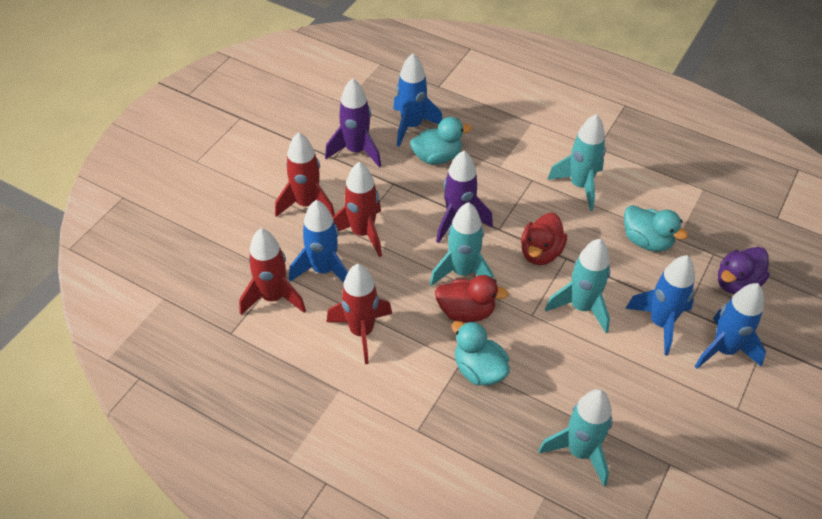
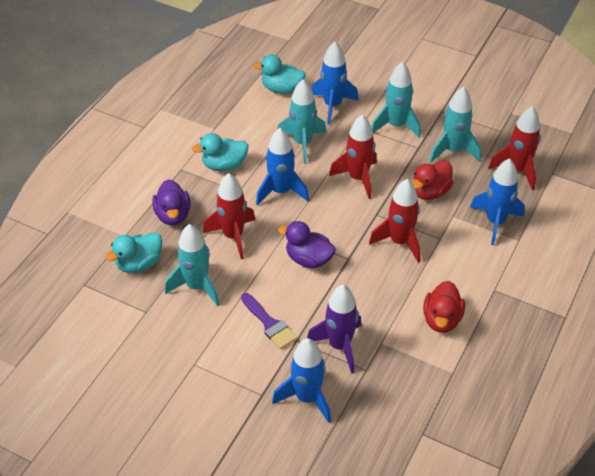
purple brush: 0 -> 1
purple duck: 1 -> 2
purple rocket: 2 -> 1

